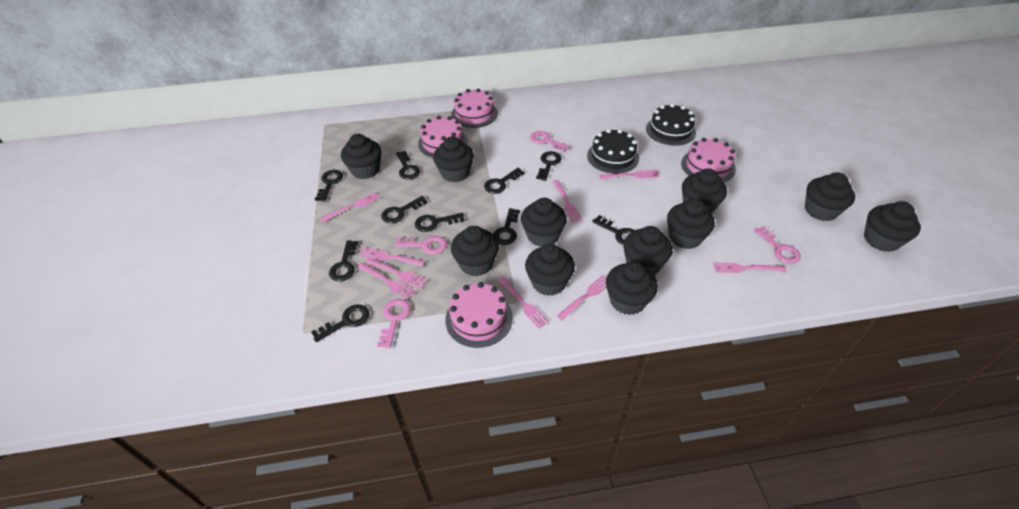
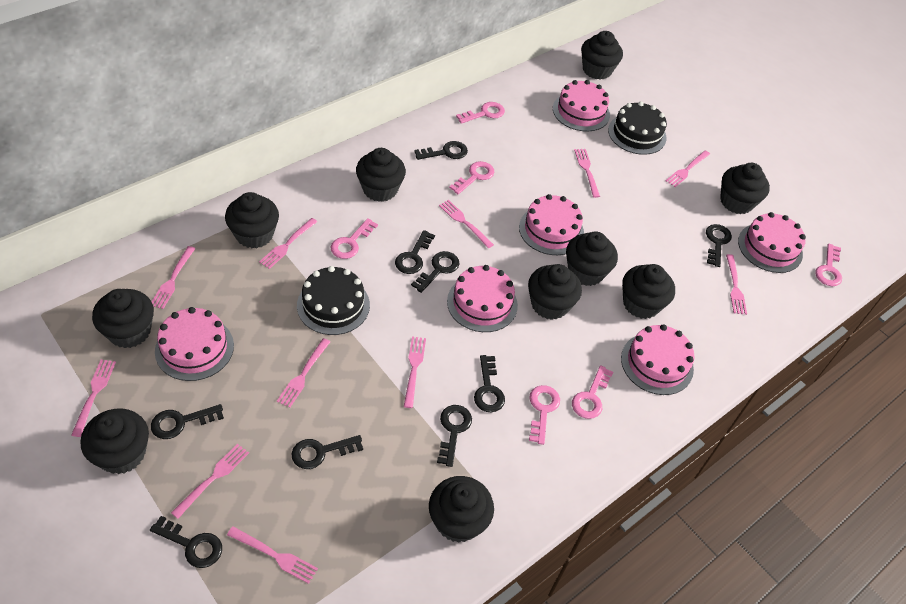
black cupcake: 11 -> 10
black key: 10 -> 9
pink cake: 4 -> 6
pink fork: 9 -> 11
pink key: 4 -> 6

